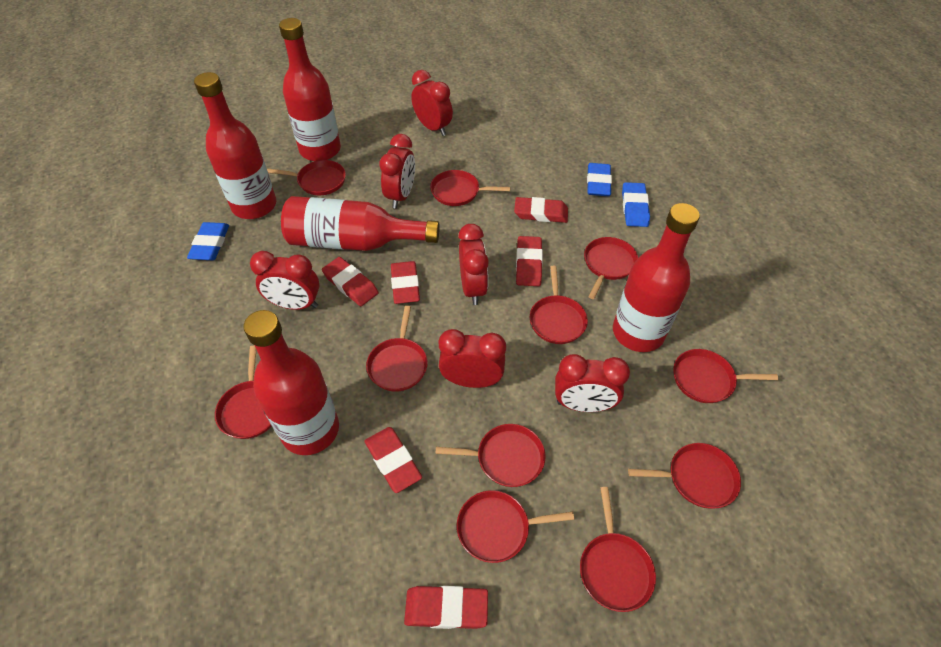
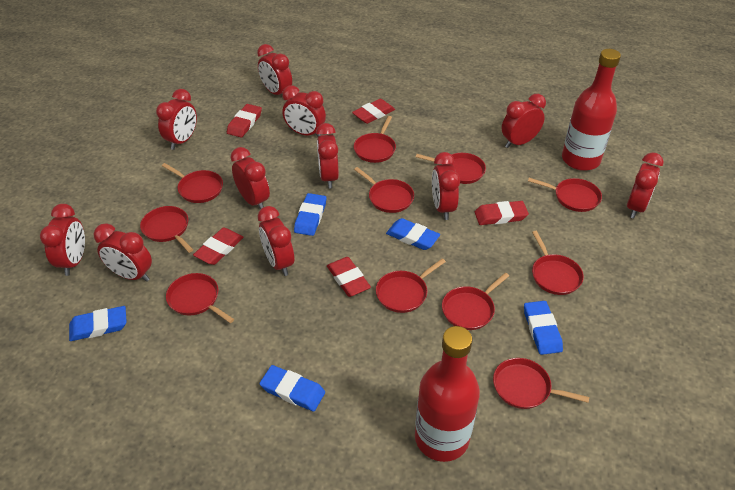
blue eraser: 3 -> 5
red bottle: 5 -> 2
red clock: 6 -> 11
red eraser: 6 -> 5

